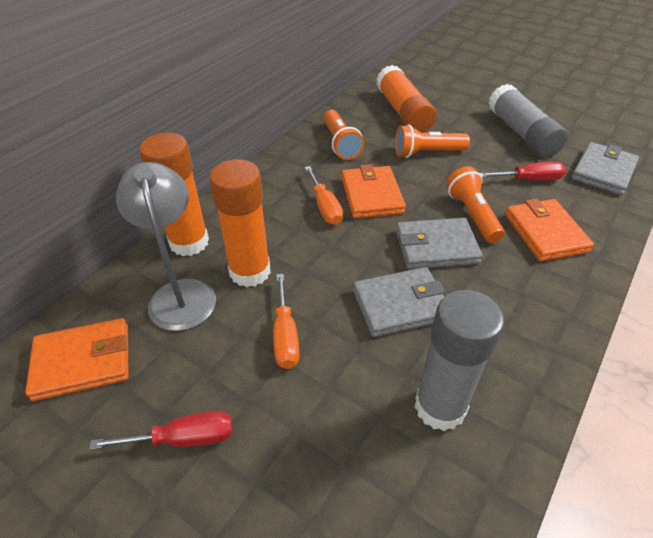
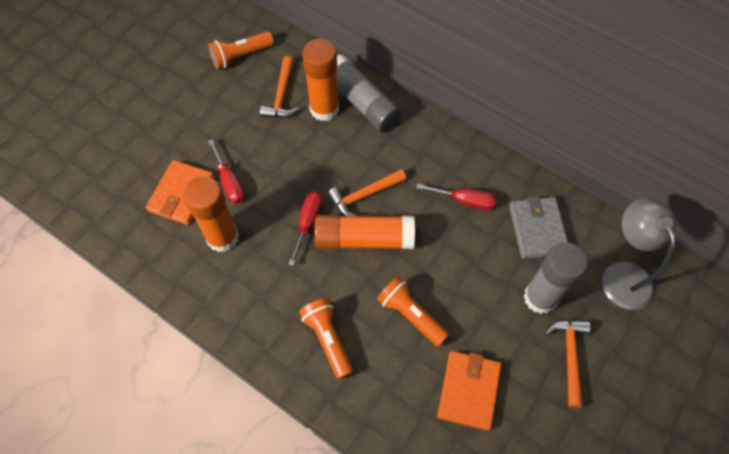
grey wallet: 3 -> 1
orange hammer: 0 -> 3
orange screwdriver: 2 -> 0
orange wallet: 3 -> 2
red screwdriver: 2 -> 3

